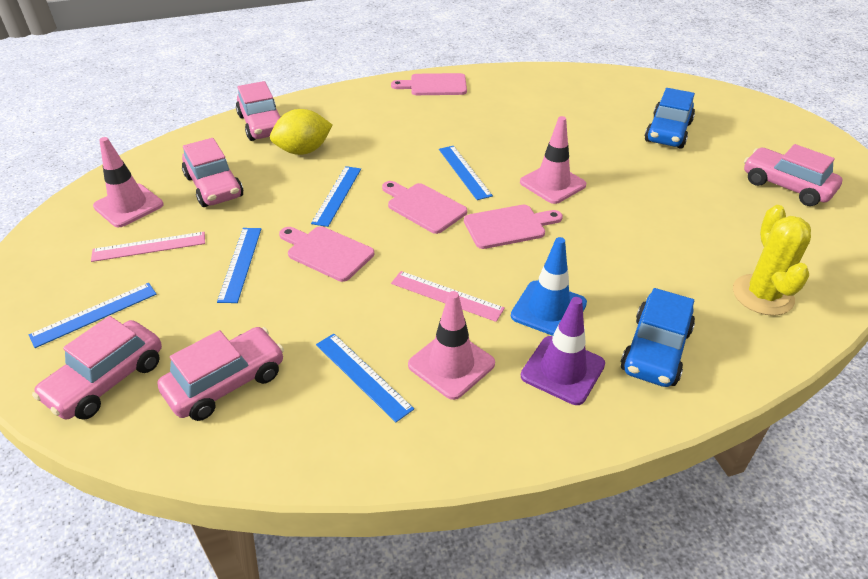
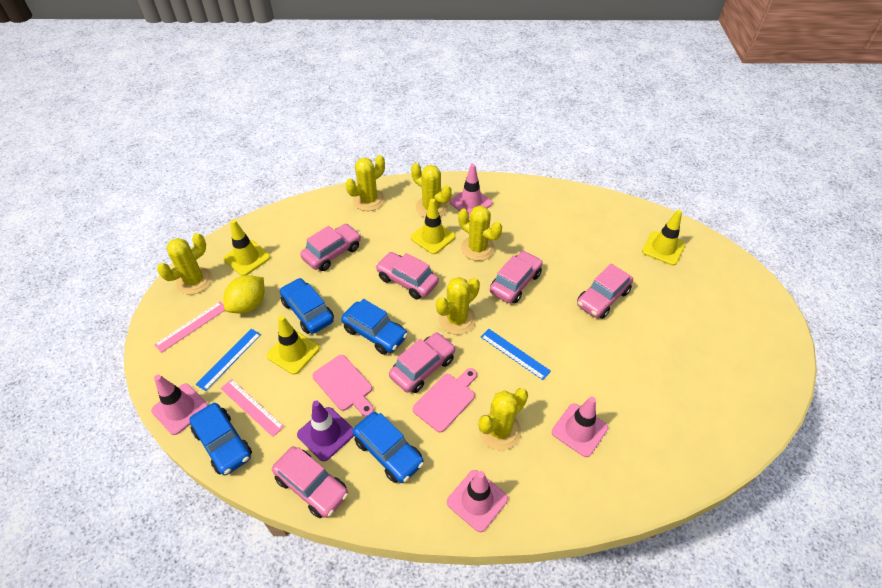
blue car: 2 -> 4
blue ruler: 5 -> 2
blue traffic cone: 1 -> 0
pink car: 5 -> 6
pink cutting board: 4 -> 2
pink traffic cone: 3 -> 4
yellow cactus: 1 -> 6
yellow traffic cone: 0 -> 4

